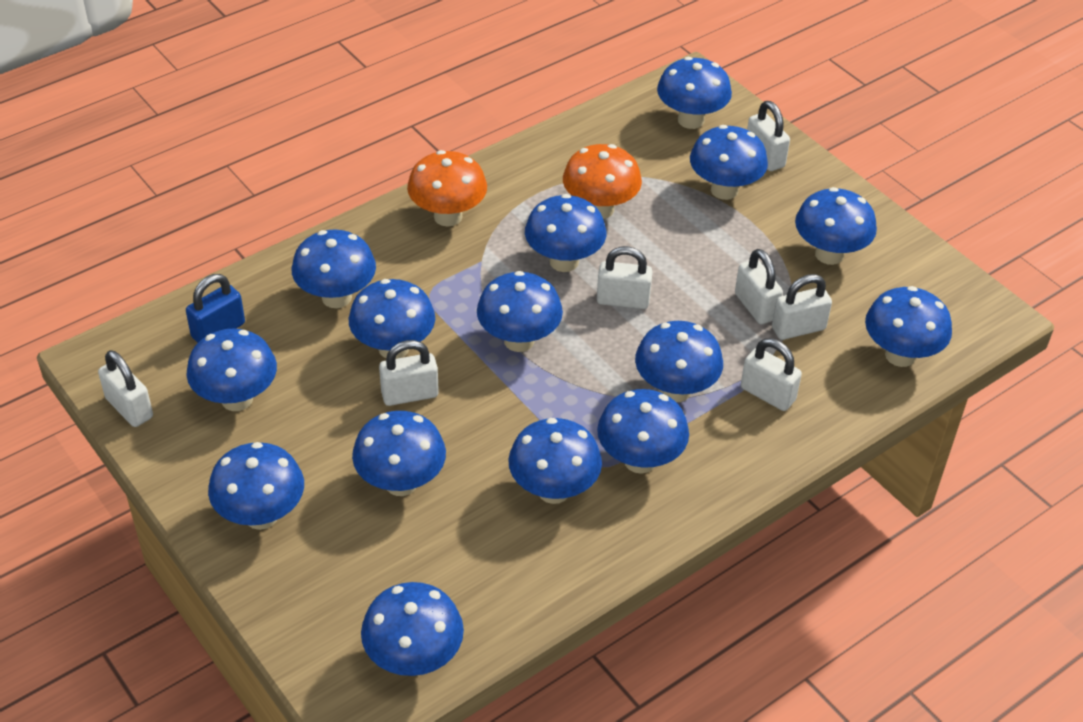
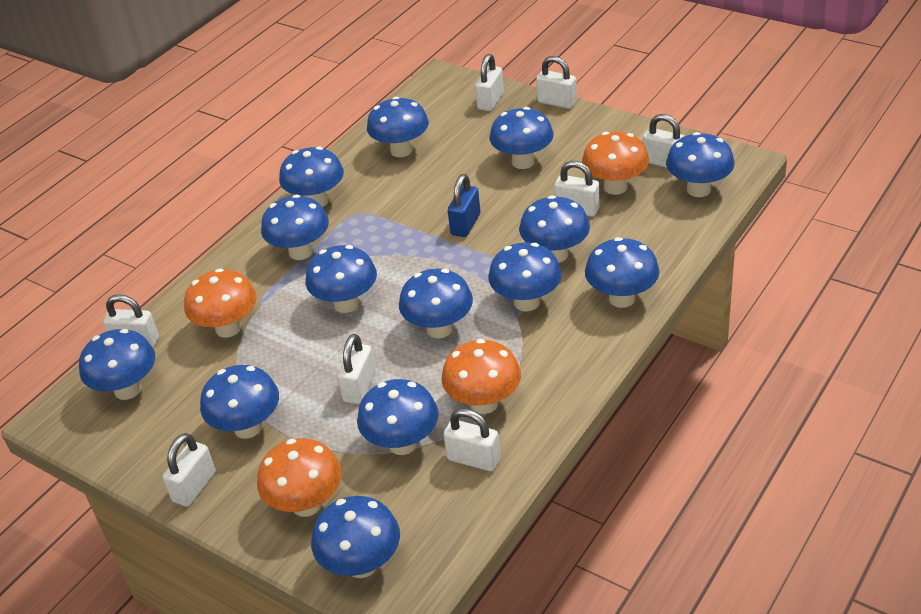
blue mushroom: 15 -> 14
orange mushroom: 2 -> 4
white padlock: 7 -> 8

